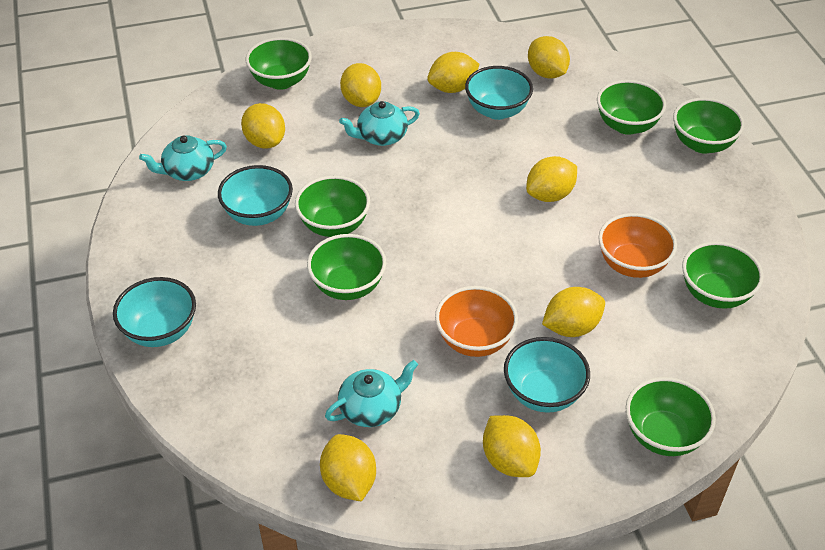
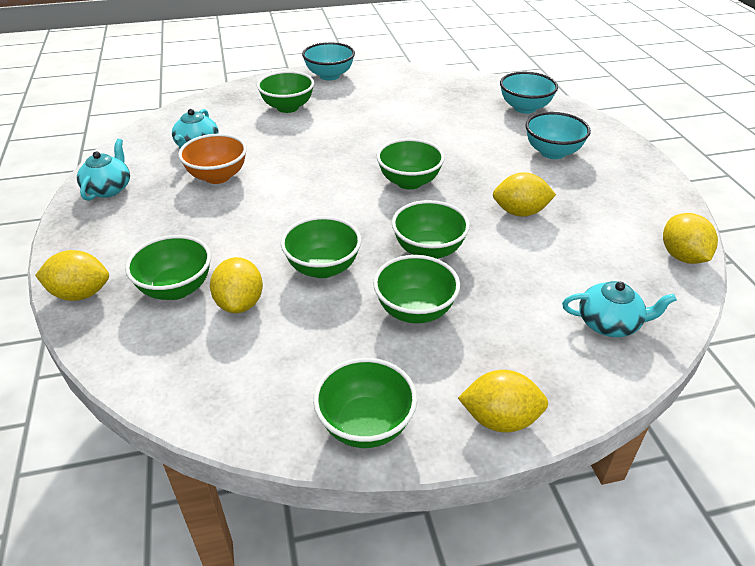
orange bowl: 2 -> 1
turquoise bowl: 4 -> 3
yellow lemon: 8 -> 5

